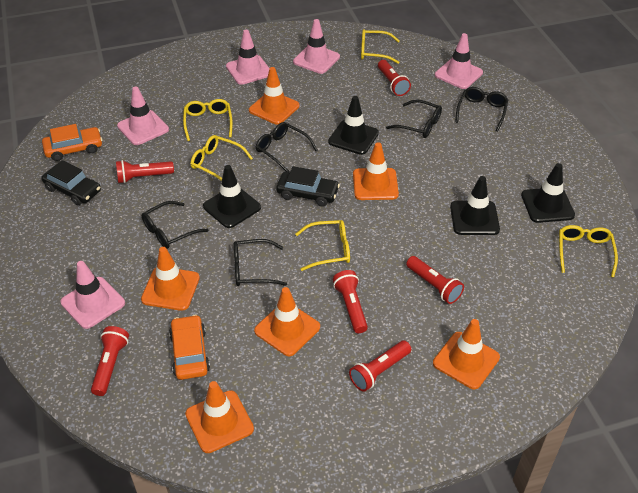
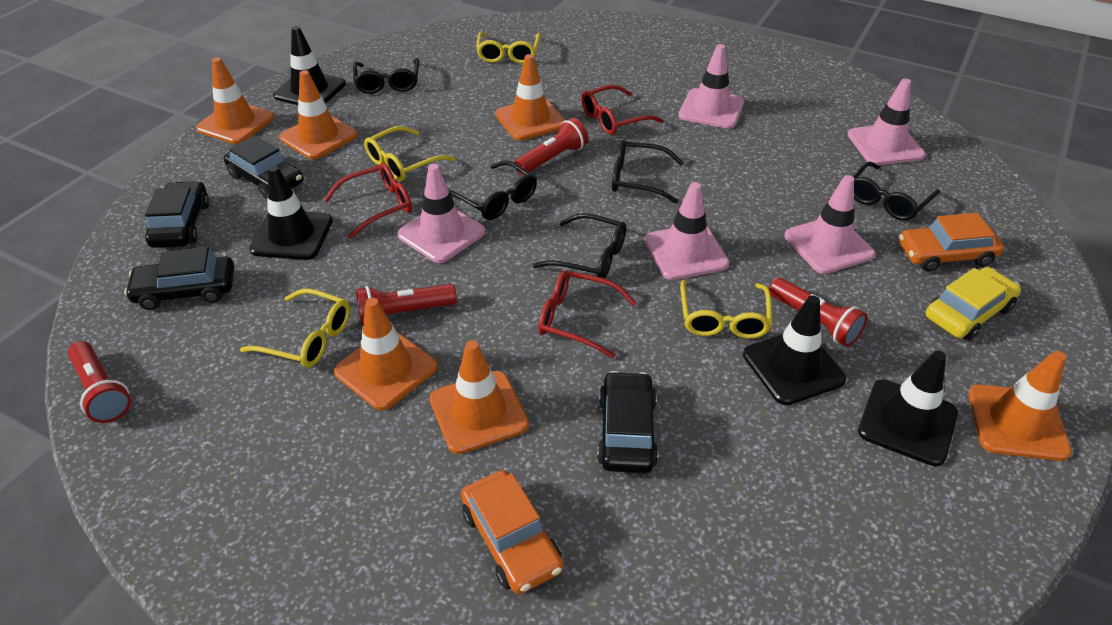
black car: 2 -> 4
red flashlight: 6 -> 4
red glasses: 0 -> 3
yellow car: 0 -> 1
yellow glasses: 5 -> 4

